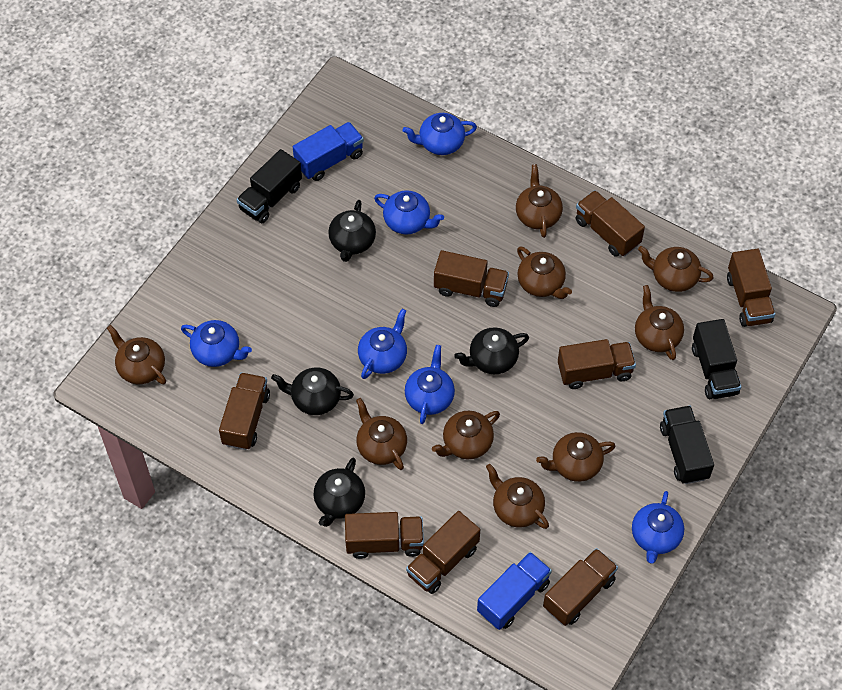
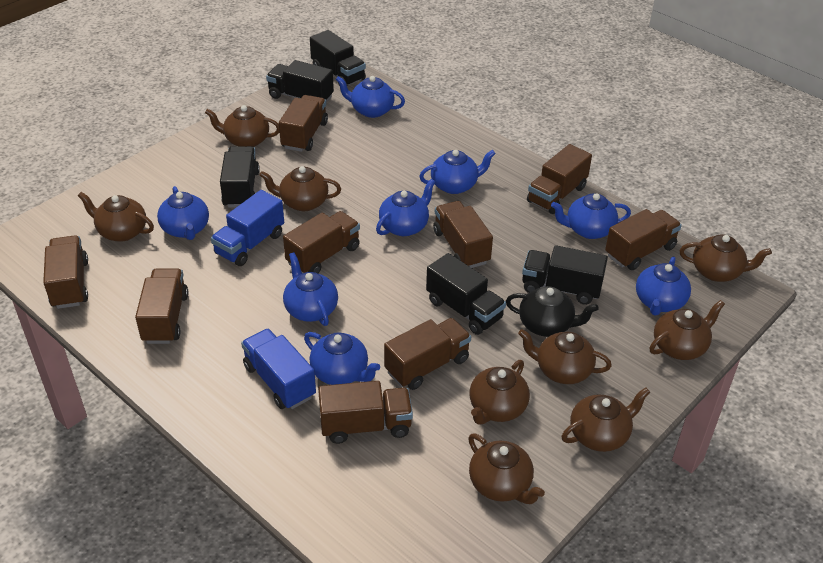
black teapot: 4 -> 1
black truck: 3 -> 5
blue teapot: 6 -> 8
brown truck: 8 -> 9

